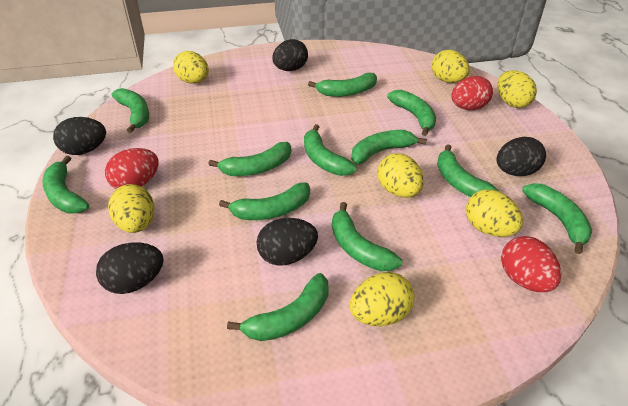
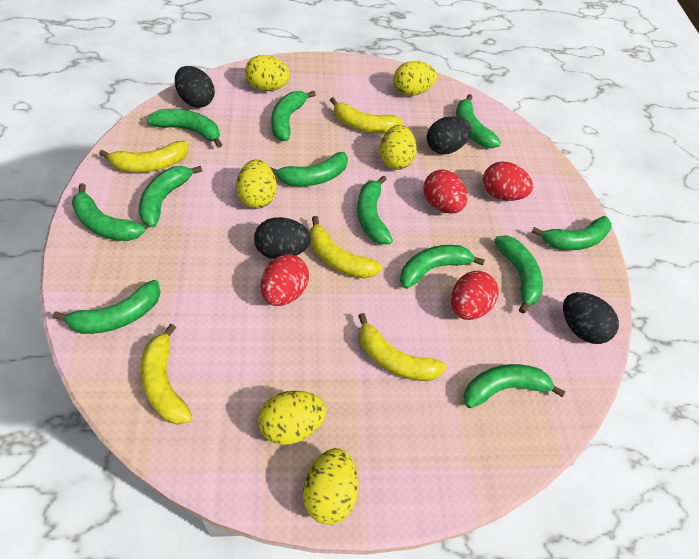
black egg: 5 -> 4
red egg: 3 -> 4
yellow banana: 0 -> 5
yellow egg: 7 -> 6

